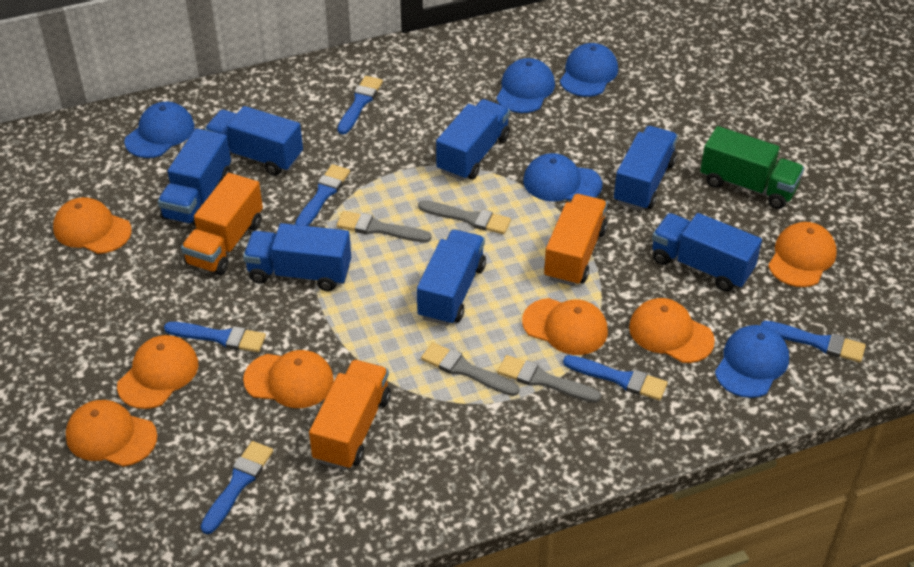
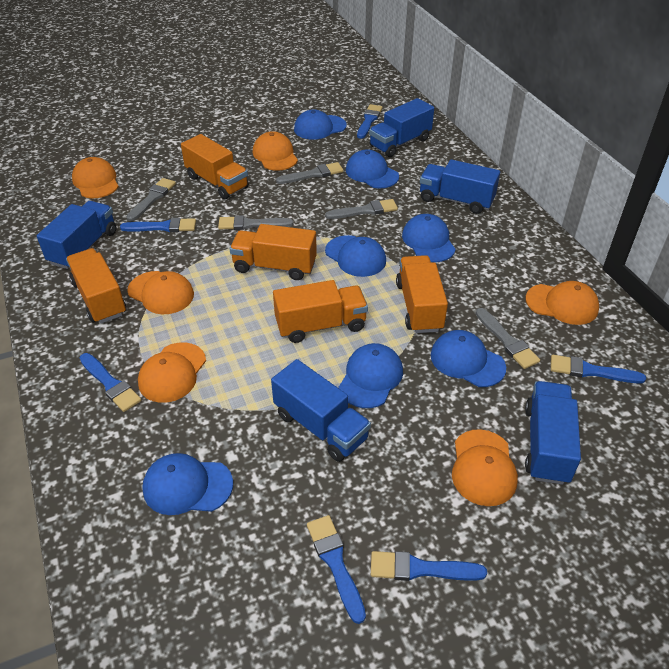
blue cap: 5 -> 7
blue truck: 7 -> 5
green truck: 1 -> 0
grey brush: 4 -> 5
orange cap: 7 -> 6
orange truck: 3 -> 5

